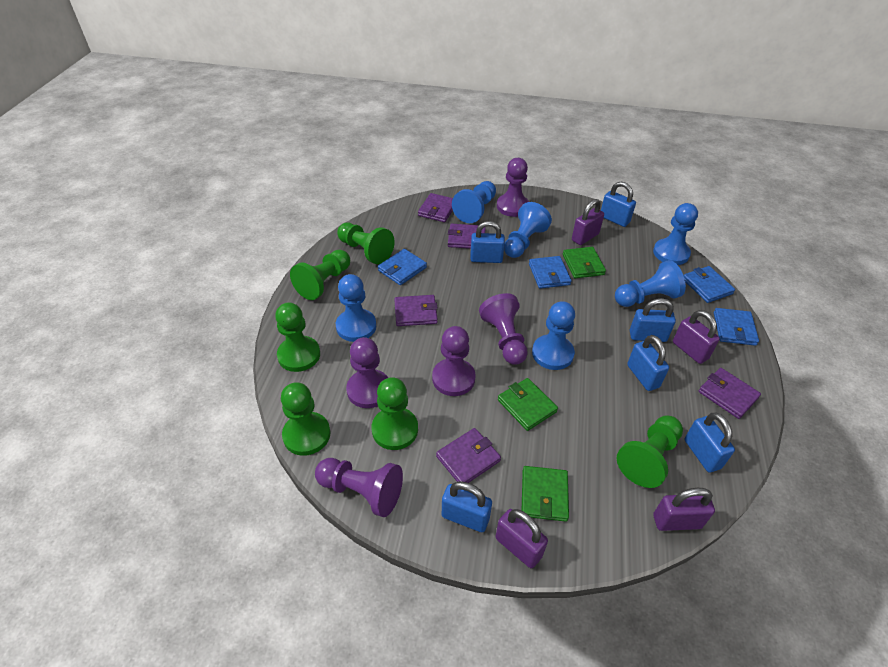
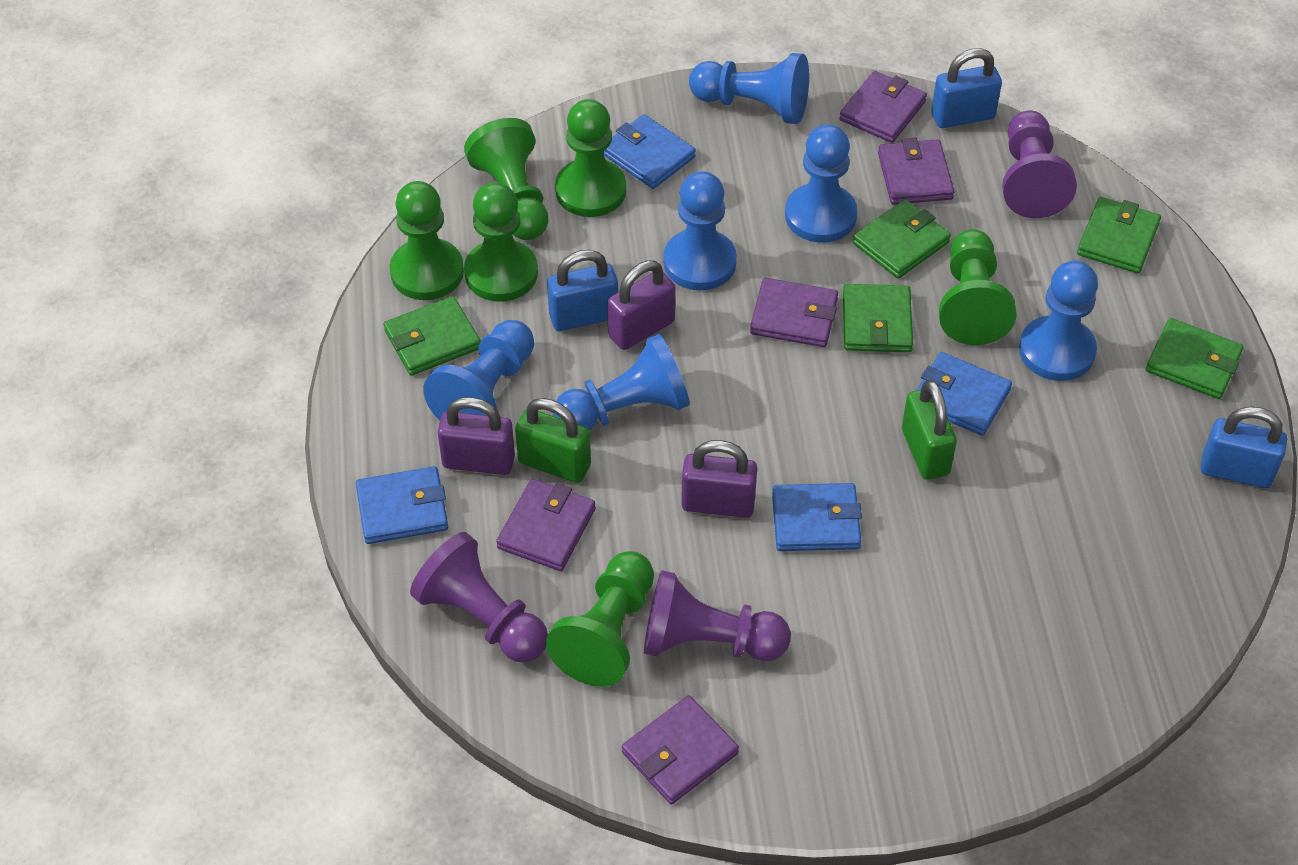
blue padlock: 6 -> 3
green padlock: 0 -> 2
green wallet: 3 -> 5
purple padlock: 4 -> 3
purple pawn: 5 -> 3

